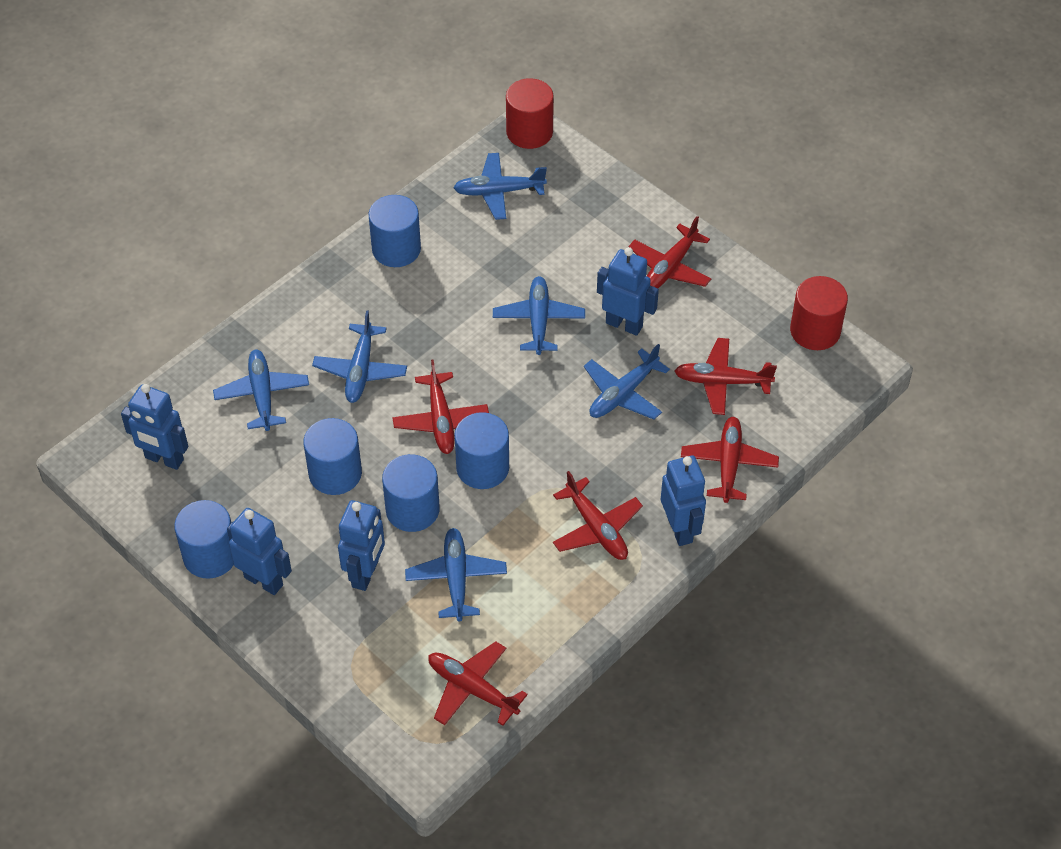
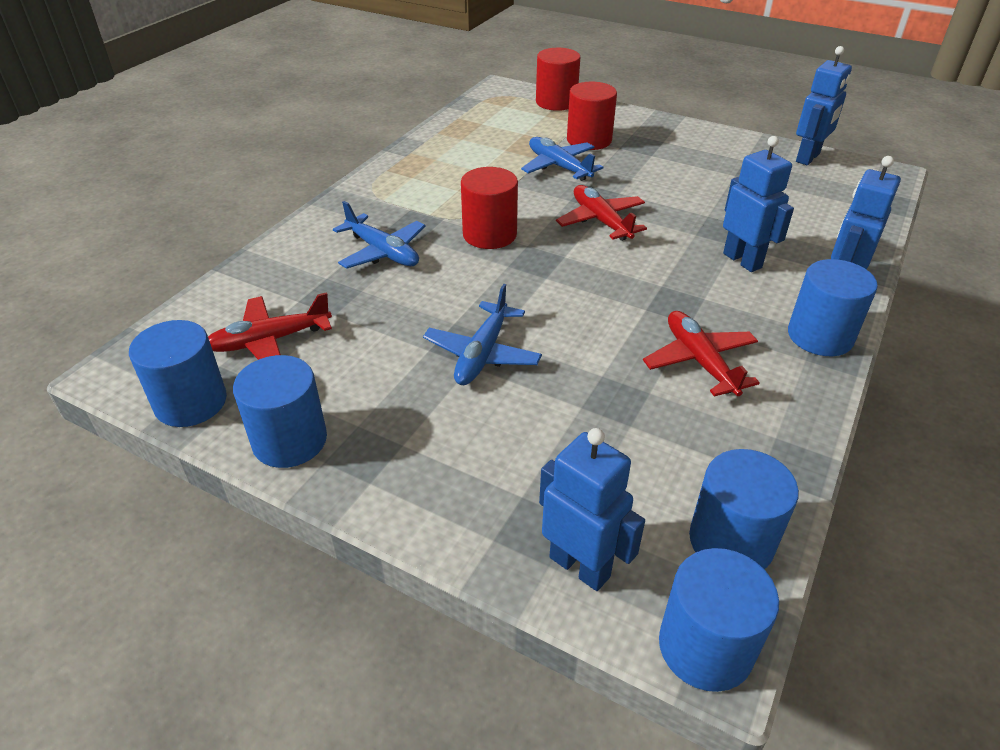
blue plane: 6 -> 3
blue robot: 5 -> 4
red cylinder: 2 -> 3
red plane: 6 -> 3

